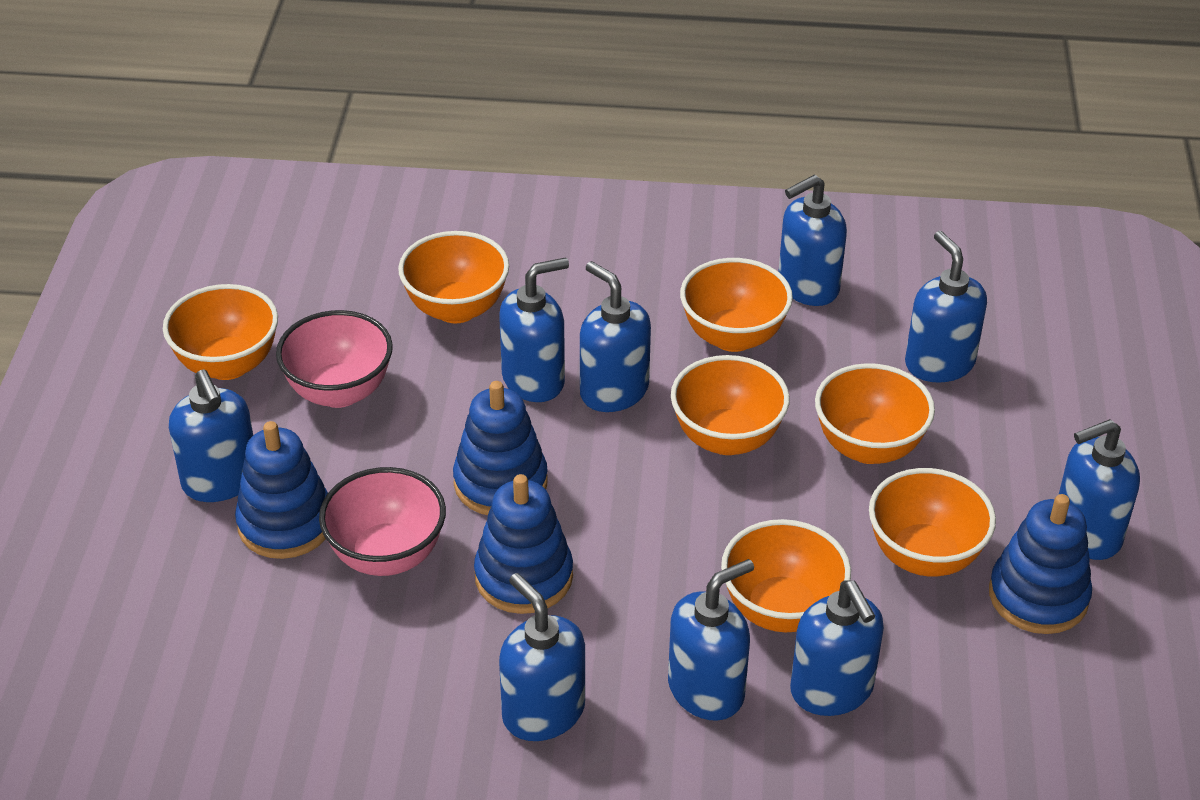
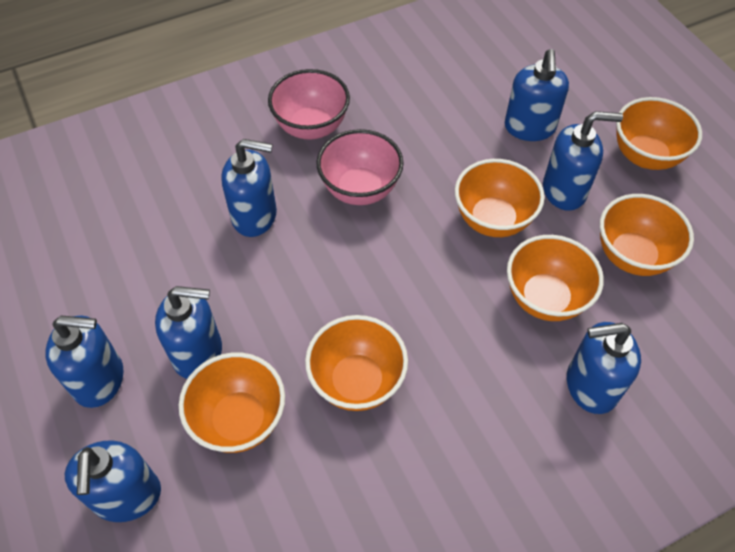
blue soap dispenser: 9 -> 7
blue stacking toy: 4 -> 0
orange bowl: 7 -> 6

